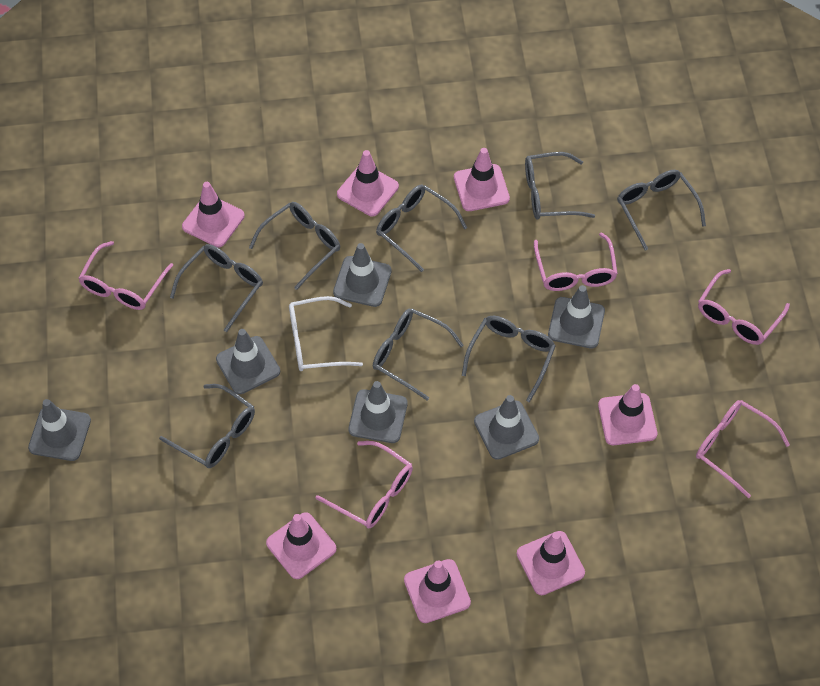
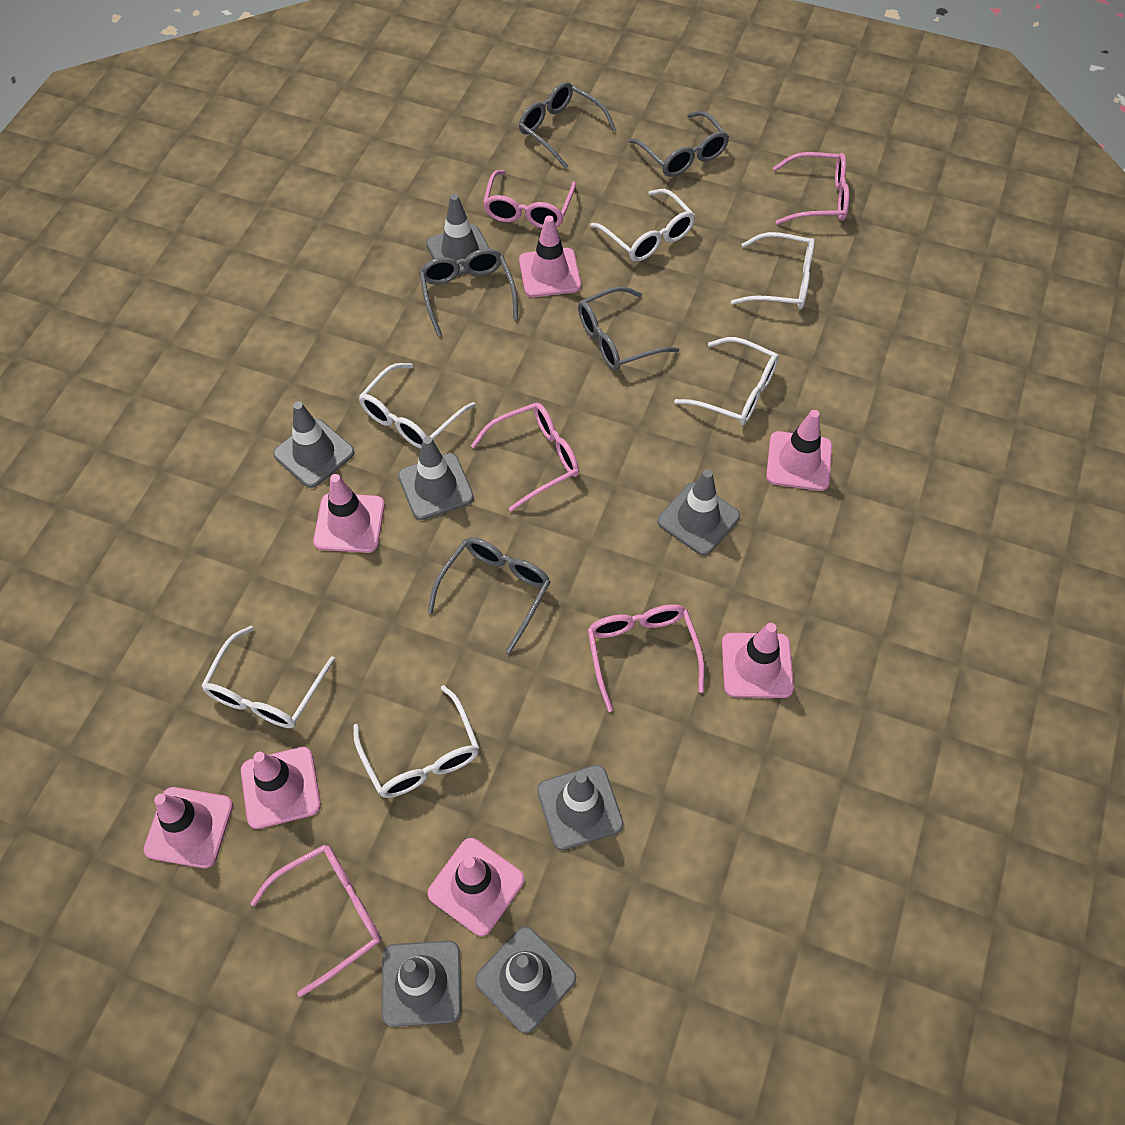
grey glasses: 8 -> 5
grey traffic cone: 6 -> 7
white glasses: 1 -> 6

